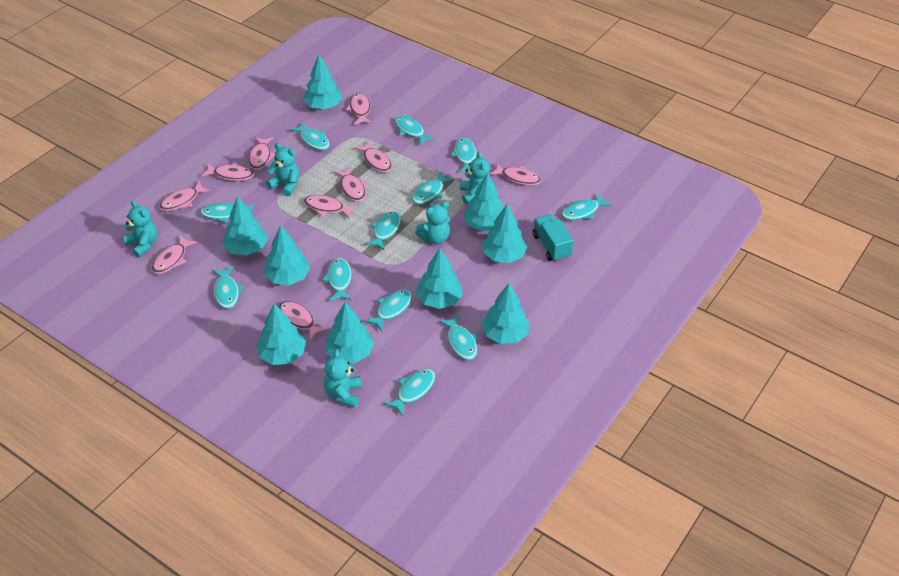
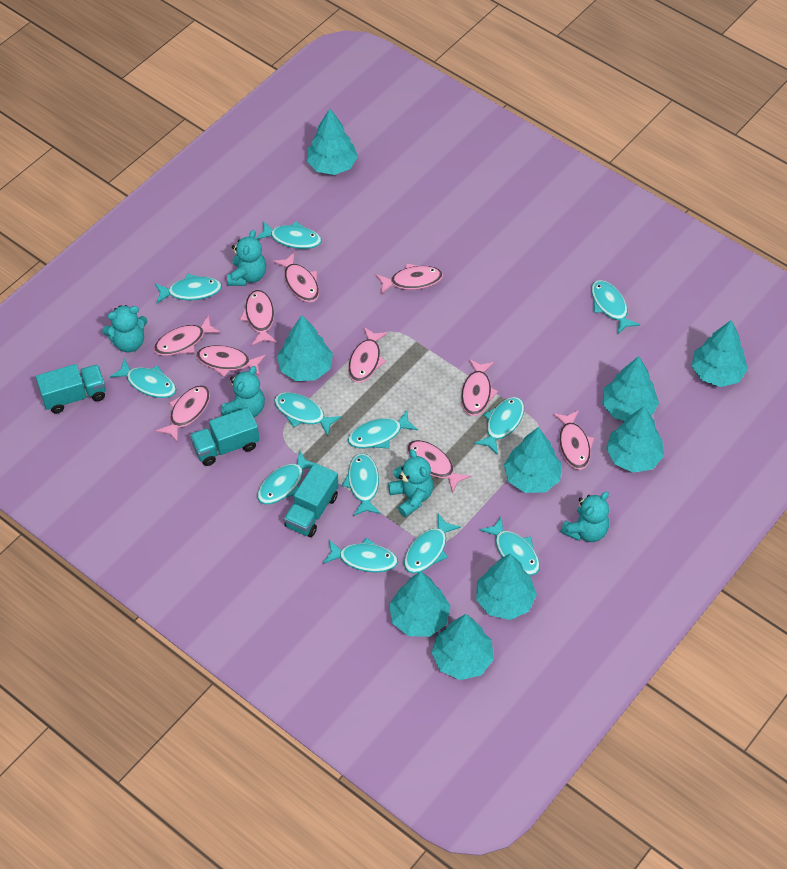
turquoise truck: 1 -> 3

